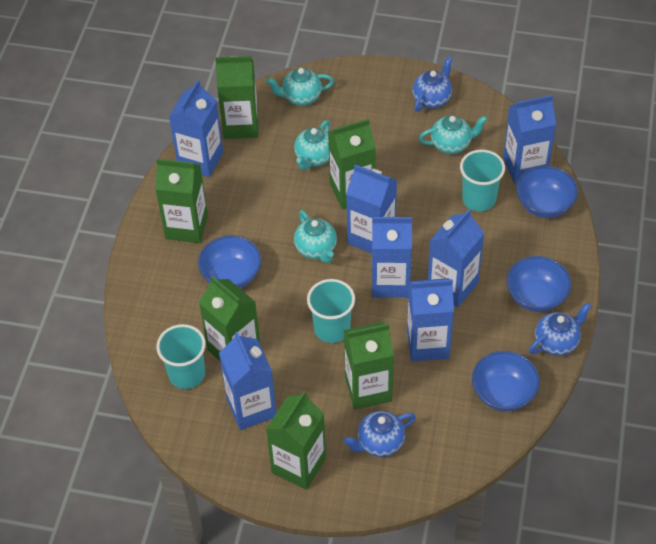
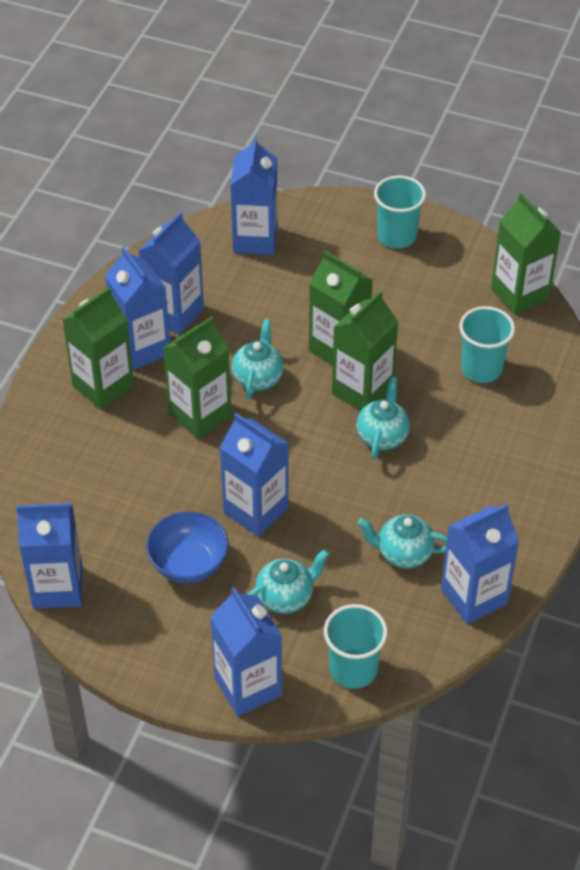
blue bowl: 4 -> 1
blue teapot: 3 -> 0
green carton: 6 -> 5

